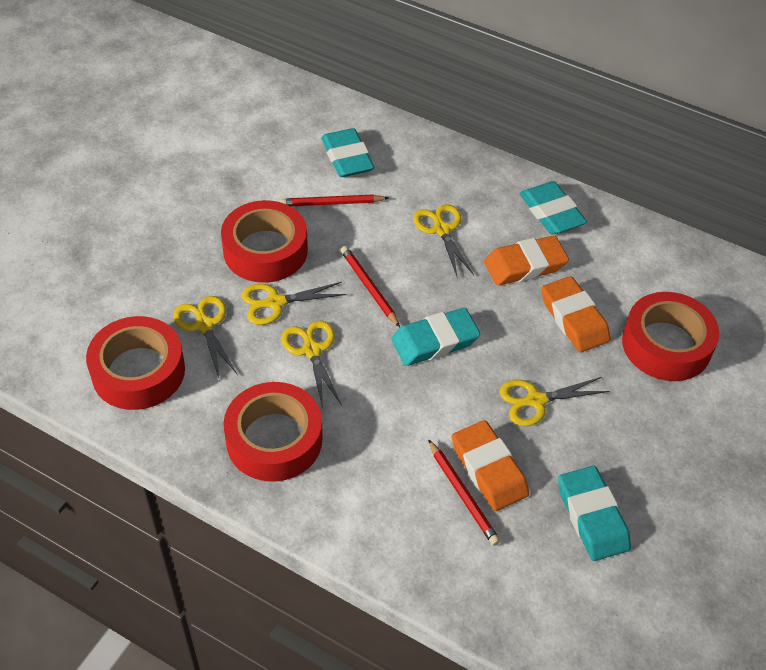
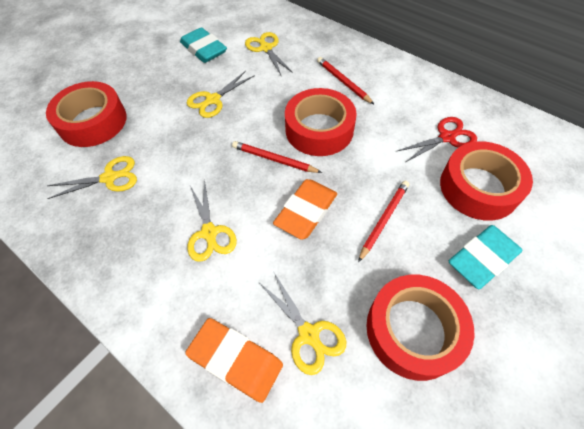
orange eraser: 3 -> 2
red scissors: 0 -> 1
turquoise eraser: 4 -> 2

